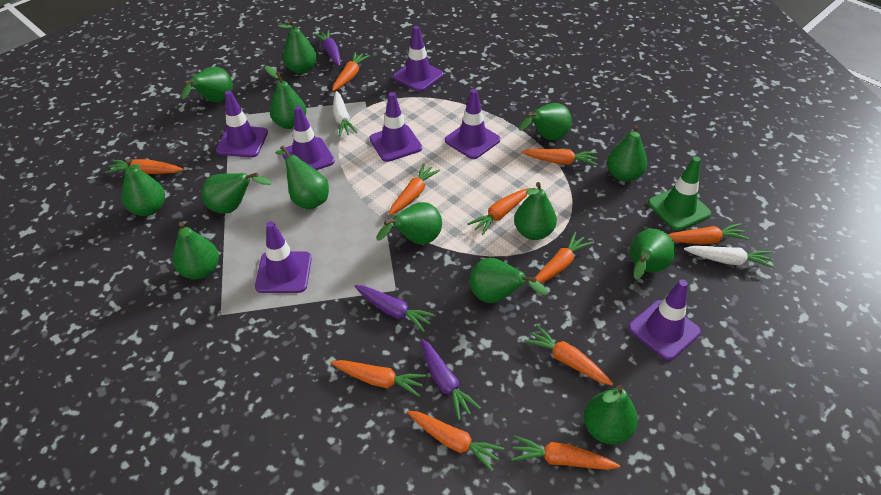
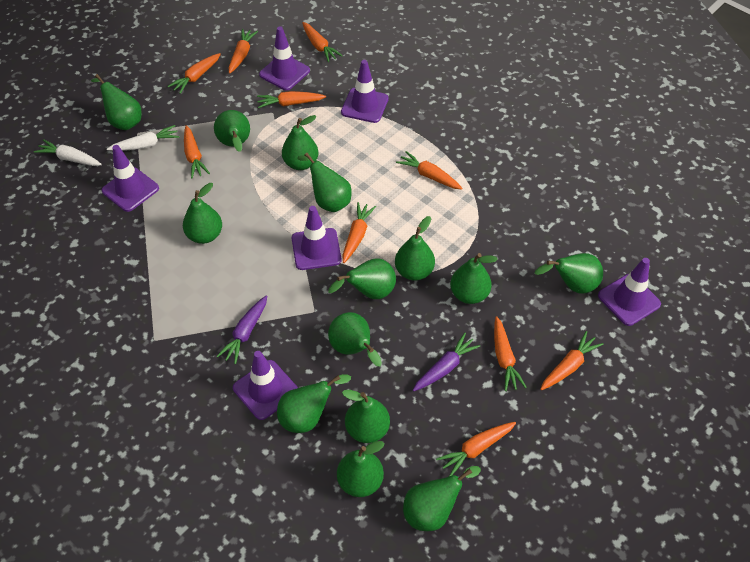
green traffic cone: 1 -> 0
orange carrot: 11 -> 10
purple carrot: 3 -> 2
purple traffic cone: 7 -> 6

